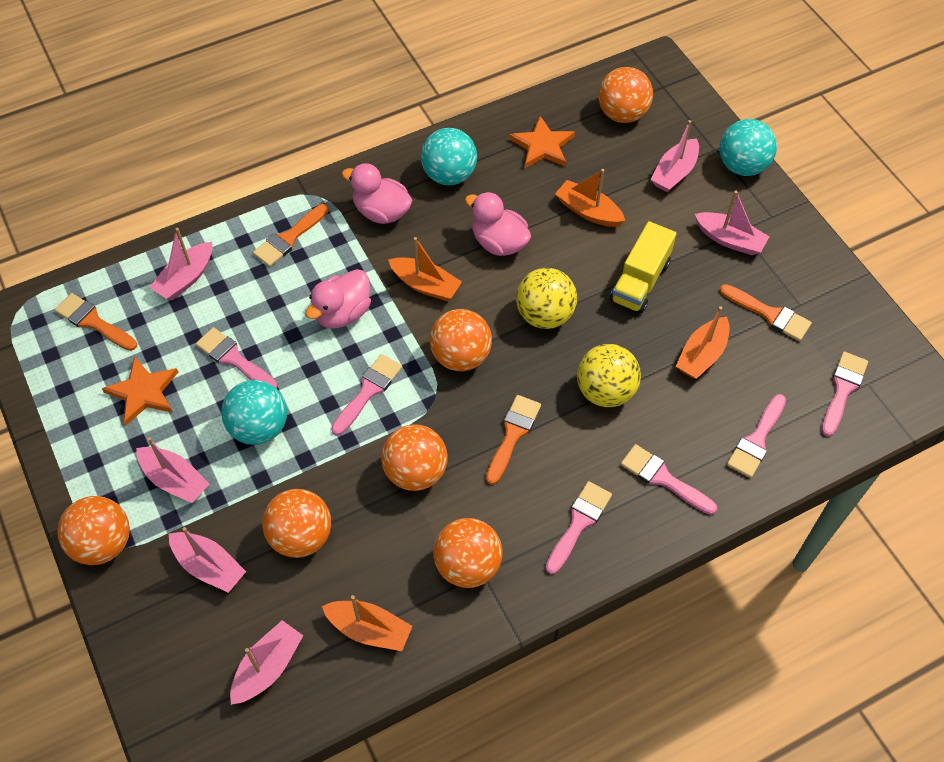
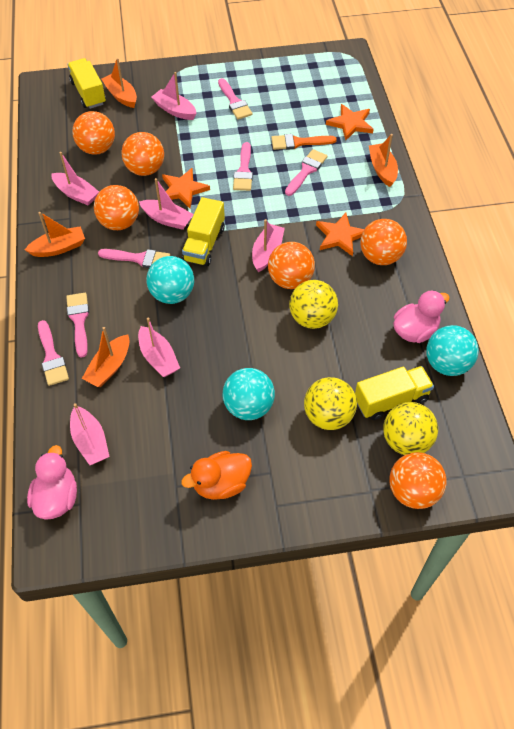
orange brush: 4 -> 1
orange duck: 0 -> 1
orange star: 2 -> 3
pink duck: 3 -> 2
yellow ball: 2 -> 3
yellow truck: 1 -> 3

